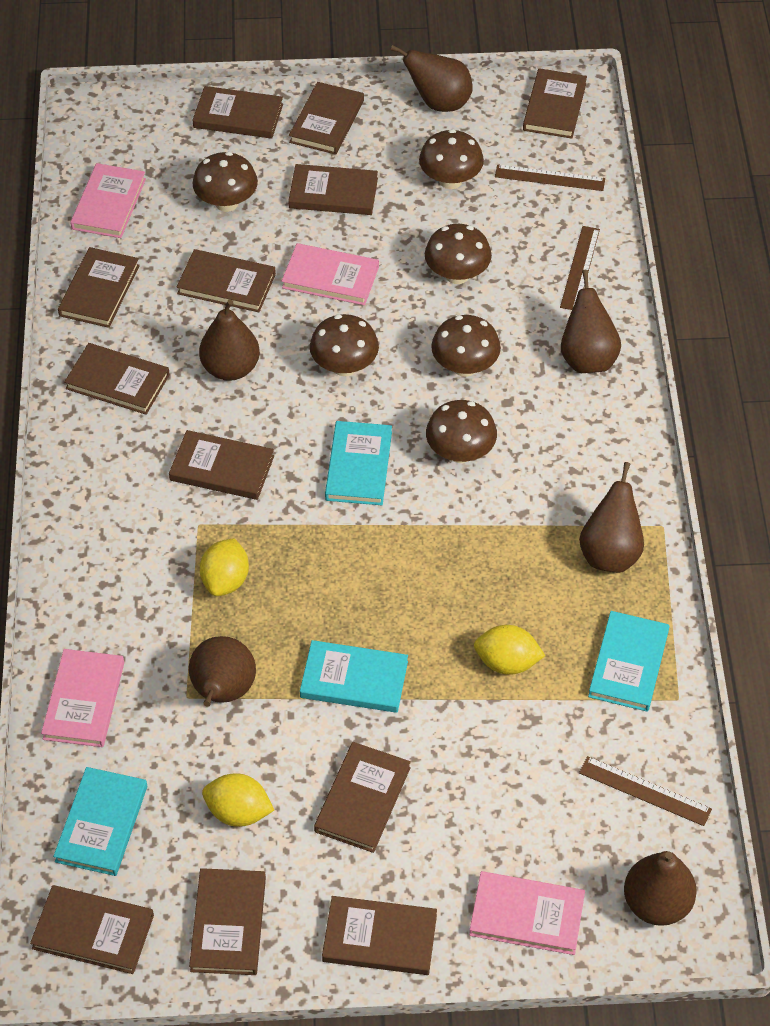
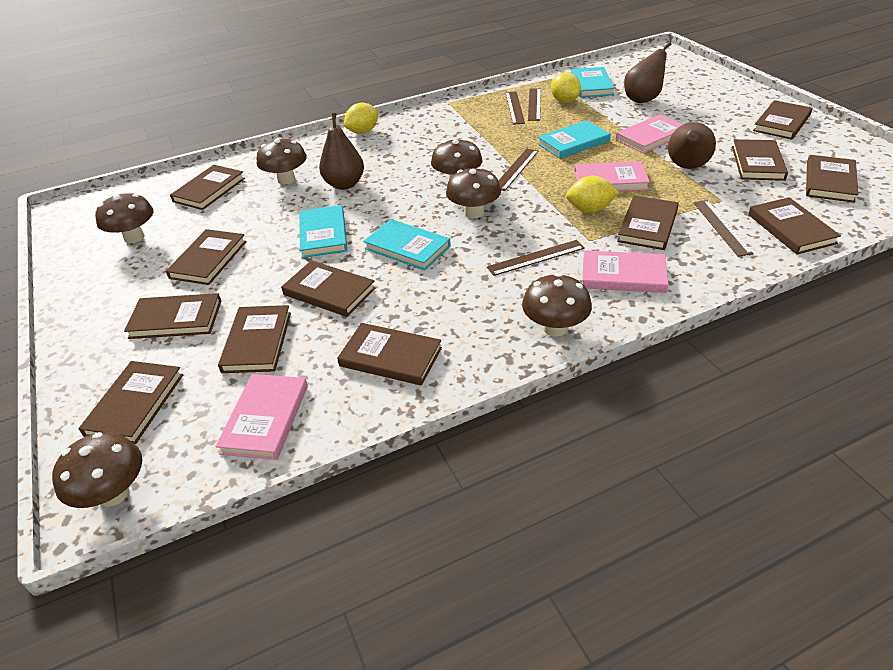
brown pear: 6 -> 3
brown ruler: 3 -> 5

